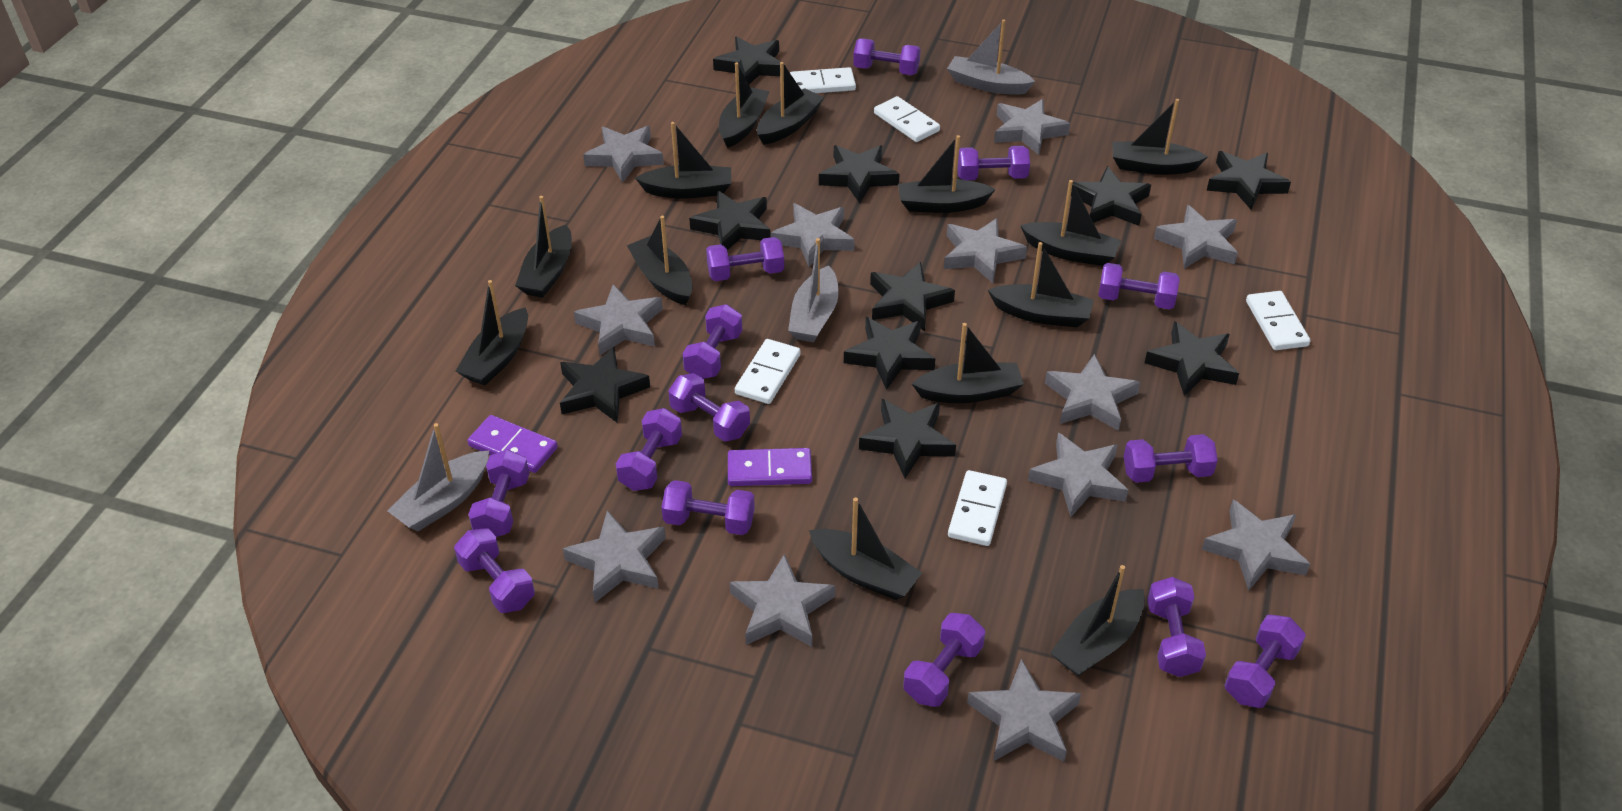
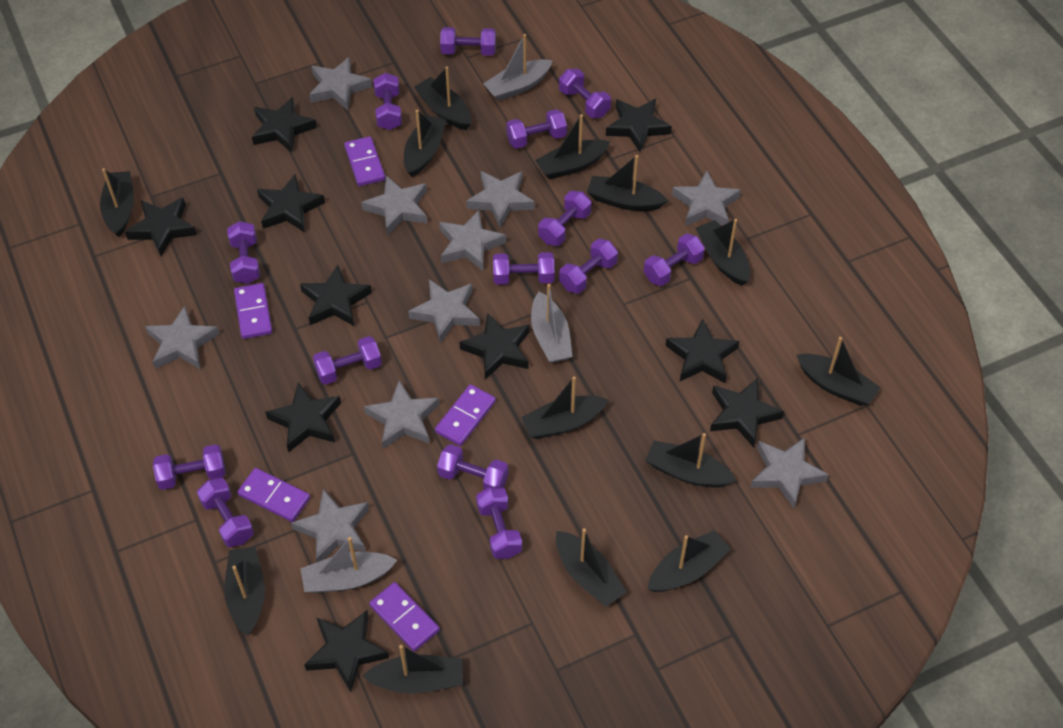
grey star: 12 -> 10
purple domino: 2 -> 5
white domino: 5 -> 0

